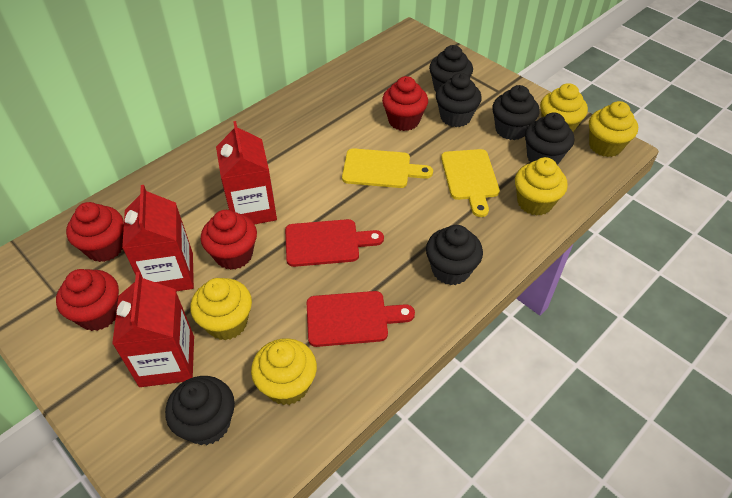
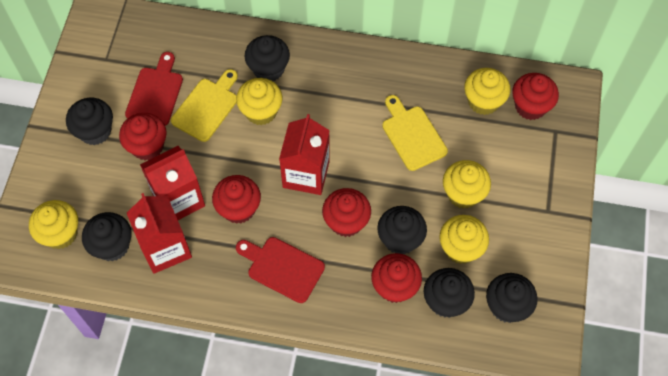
red cupcake: 4 -> 5

